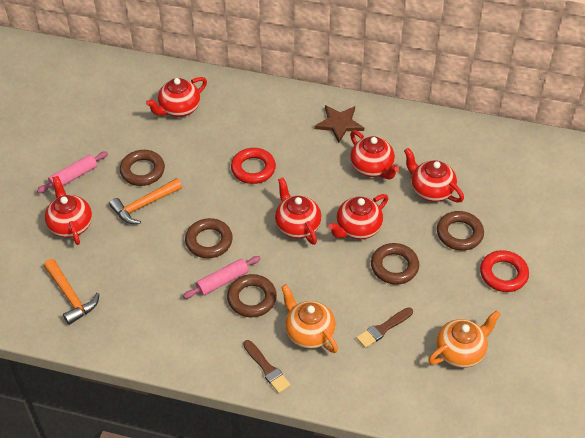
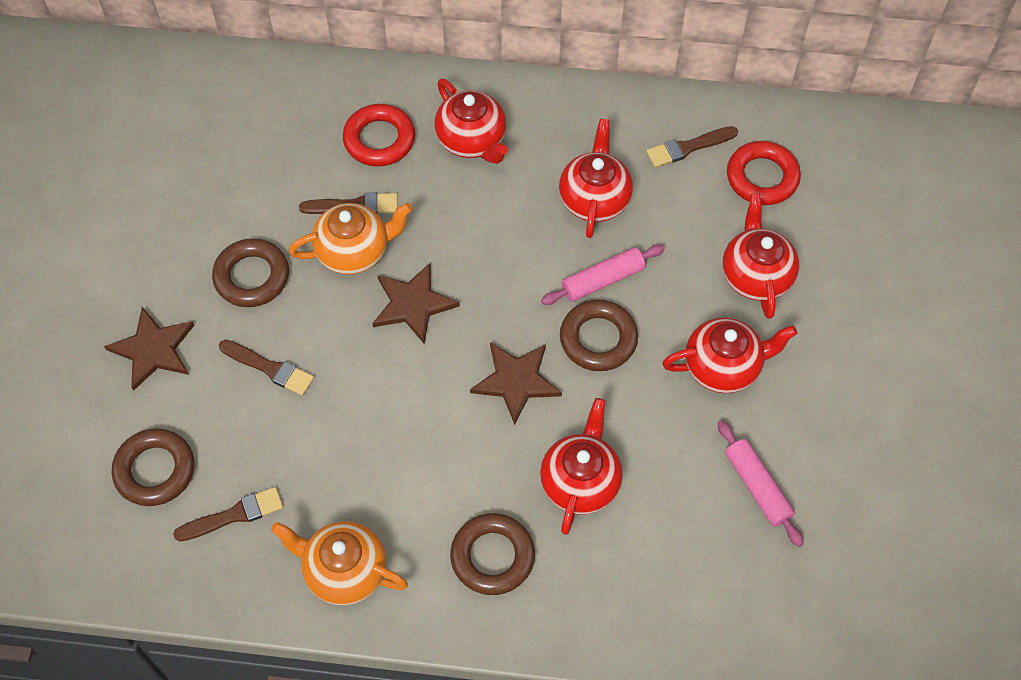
brown brush: 2 -> 4
brown ring: 5 -> 4
brown star: 1 -> 3
orange hammer: 2 -> 0
red teapot: 6 -> 5

